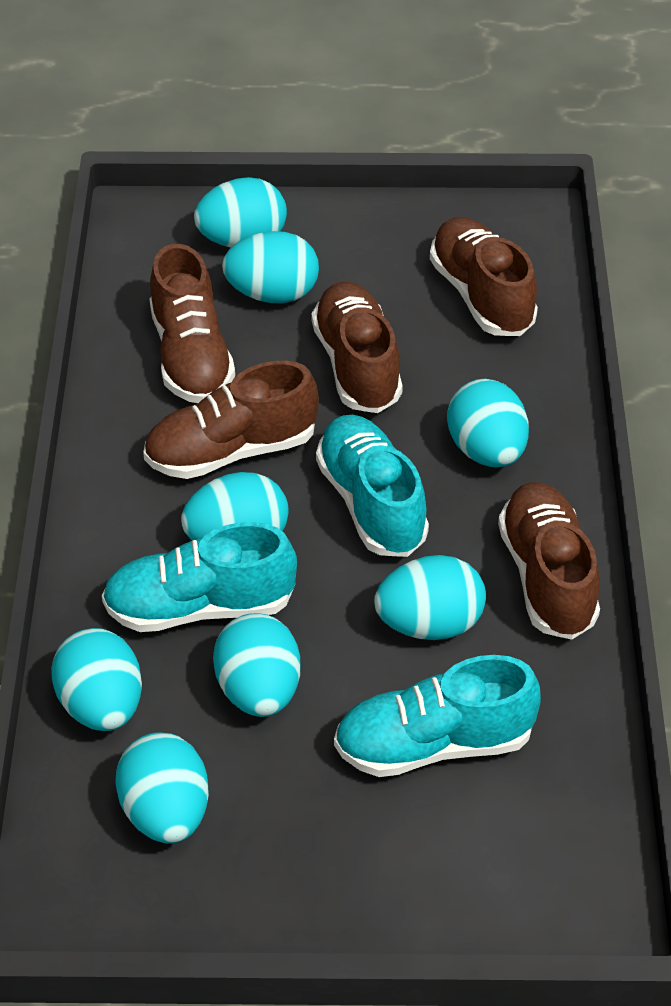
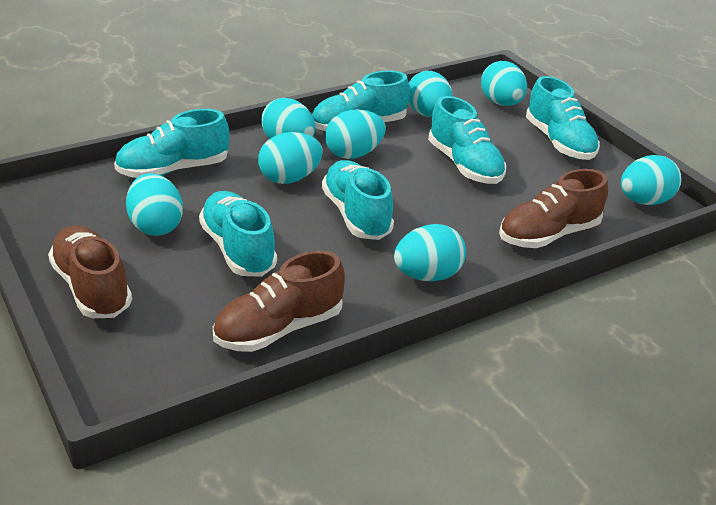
brown shoe: 5 -> 3
turquoise shoe: 3 -> 6

